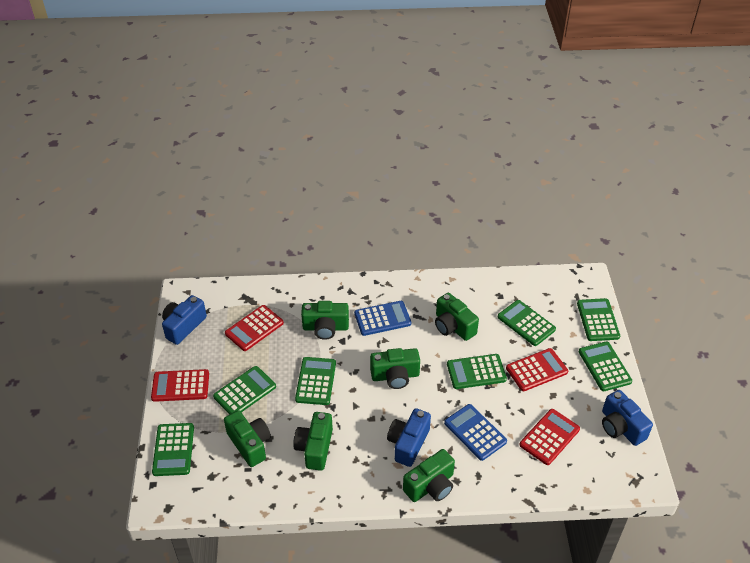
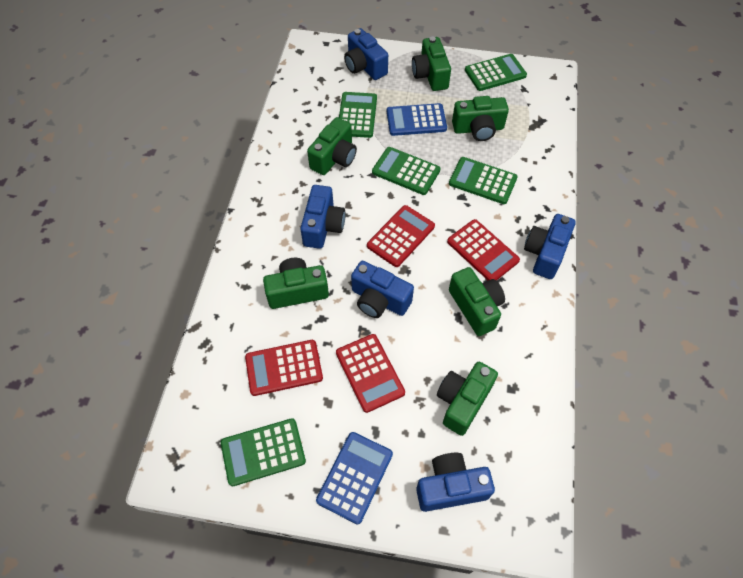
blue camera: 3 -> 5
green calculator: 7 -> 5

